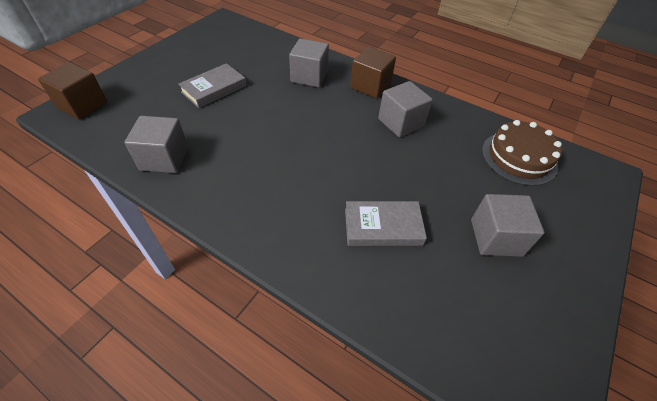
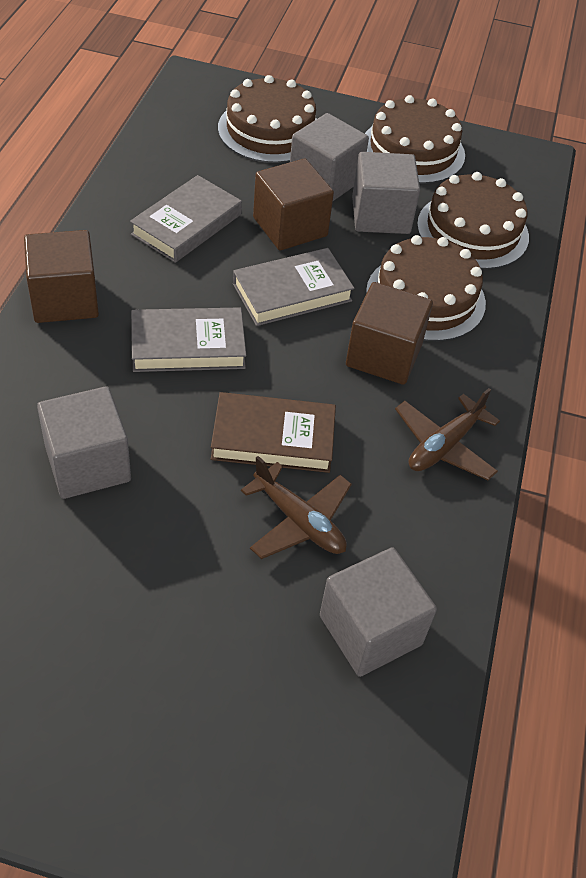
brown book: 0 -> 1
brown cake: 1 -> 4
brown cube: 2 -> 3
brown plane: 0 -> 2
grey book: 2 -> 3

